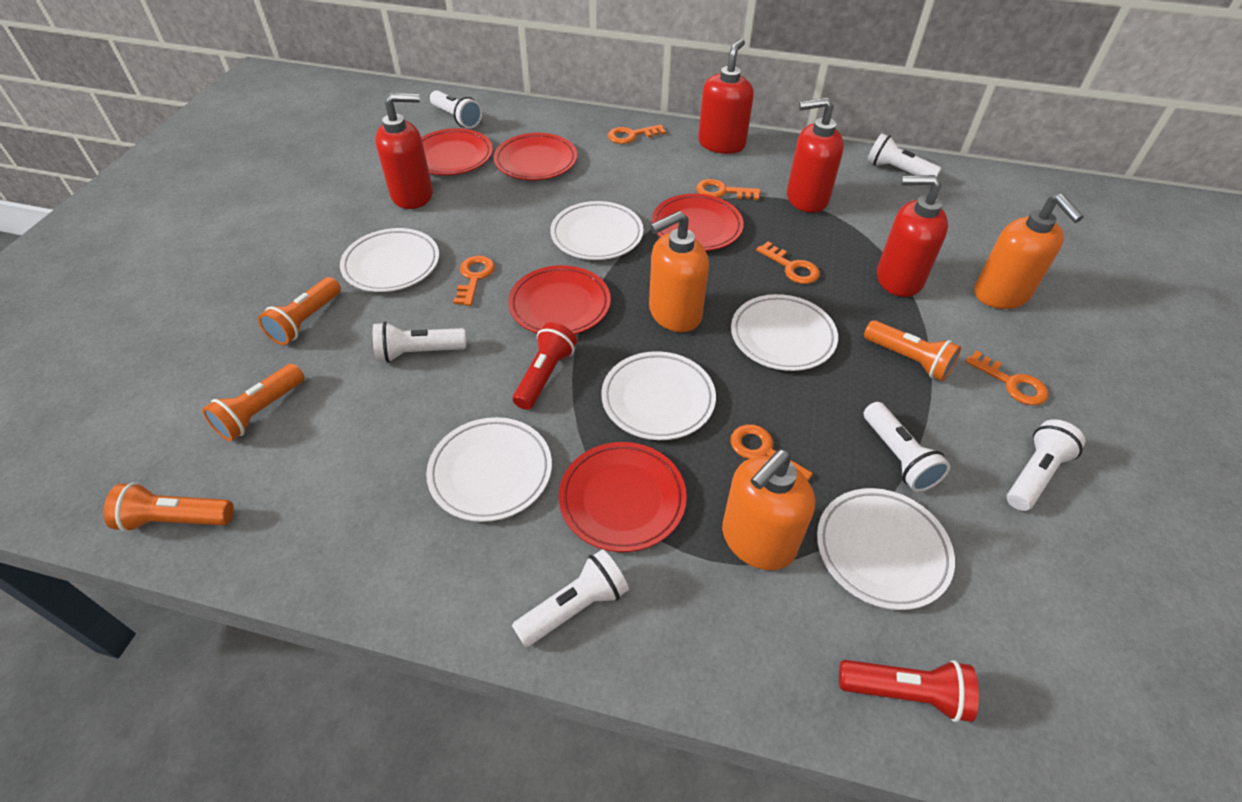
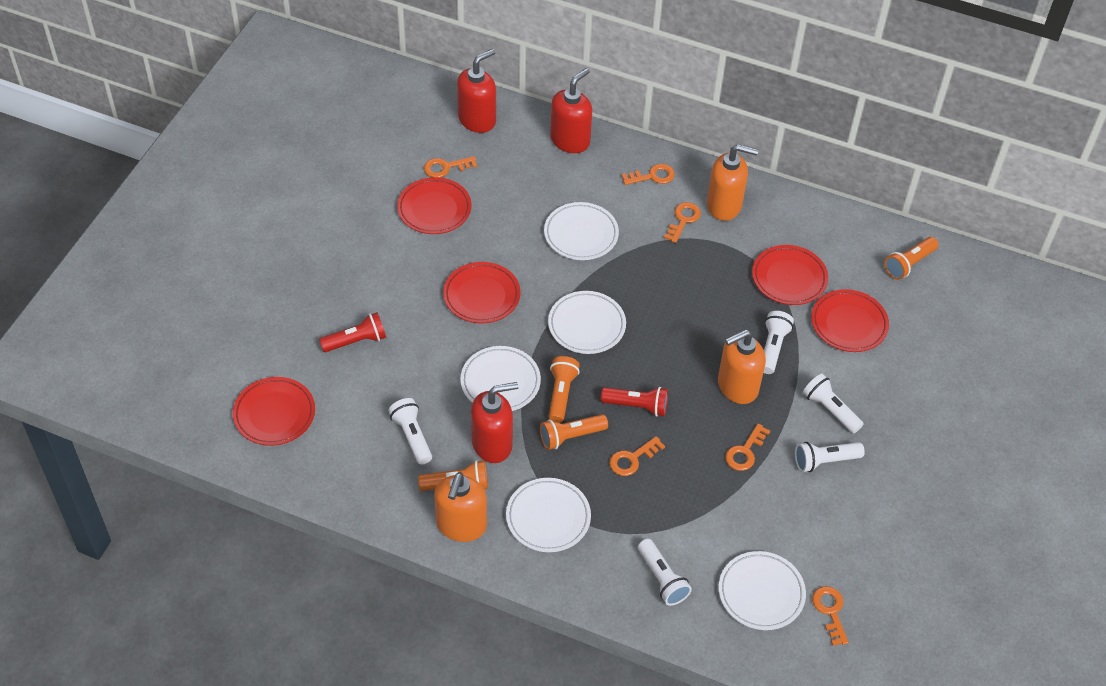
red soap dispenser: 4 -> 3
white flashlight: 6 -> 5
white plate: 6 -> 5

